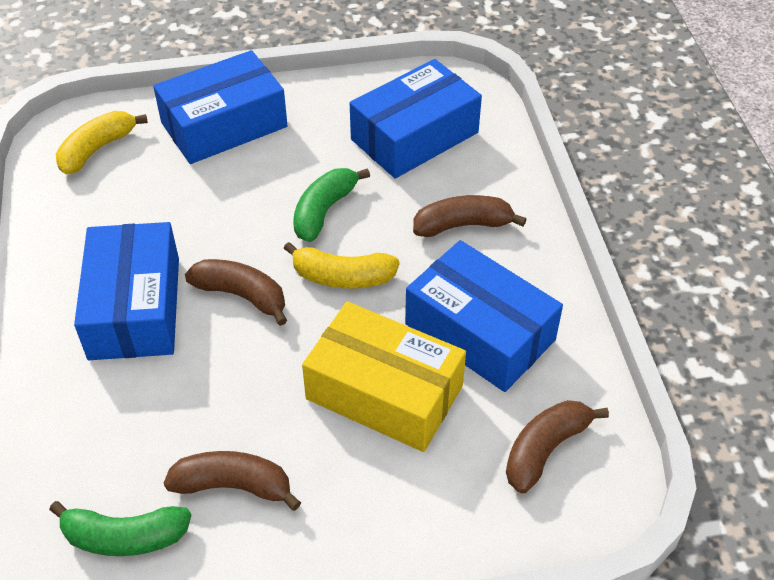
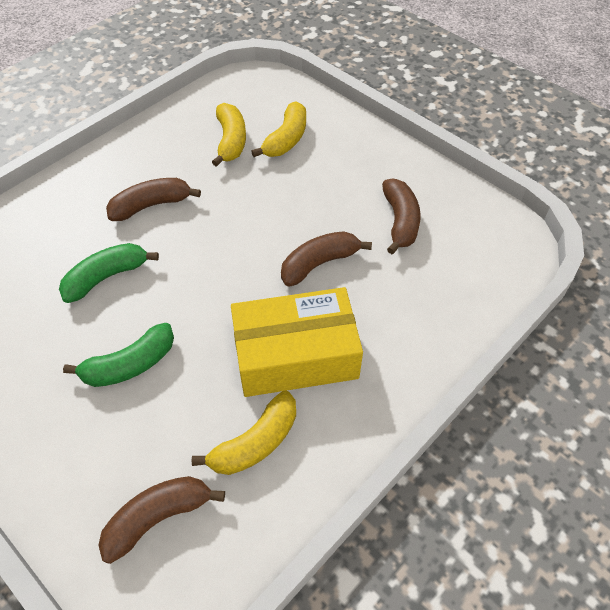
blue box: 4 -> 0
yellow banana: 2 -> 3

